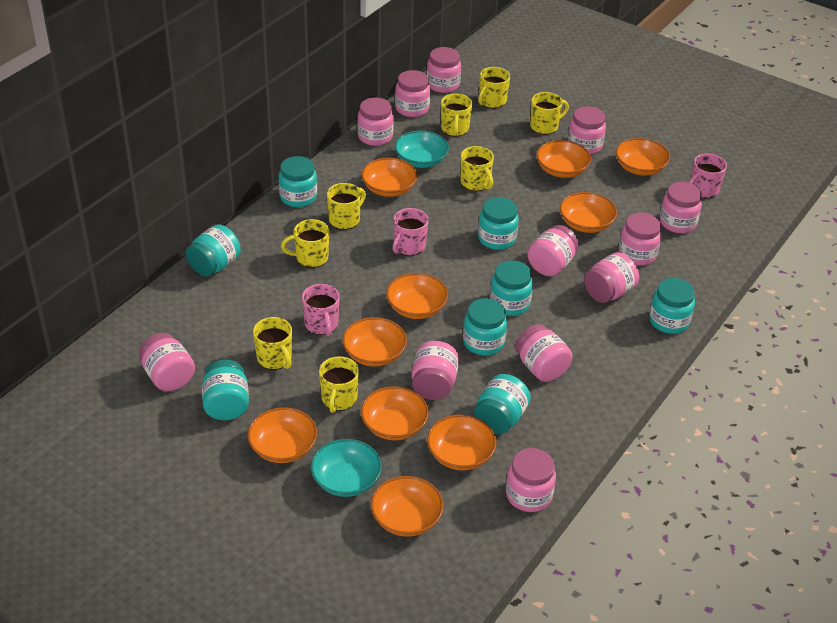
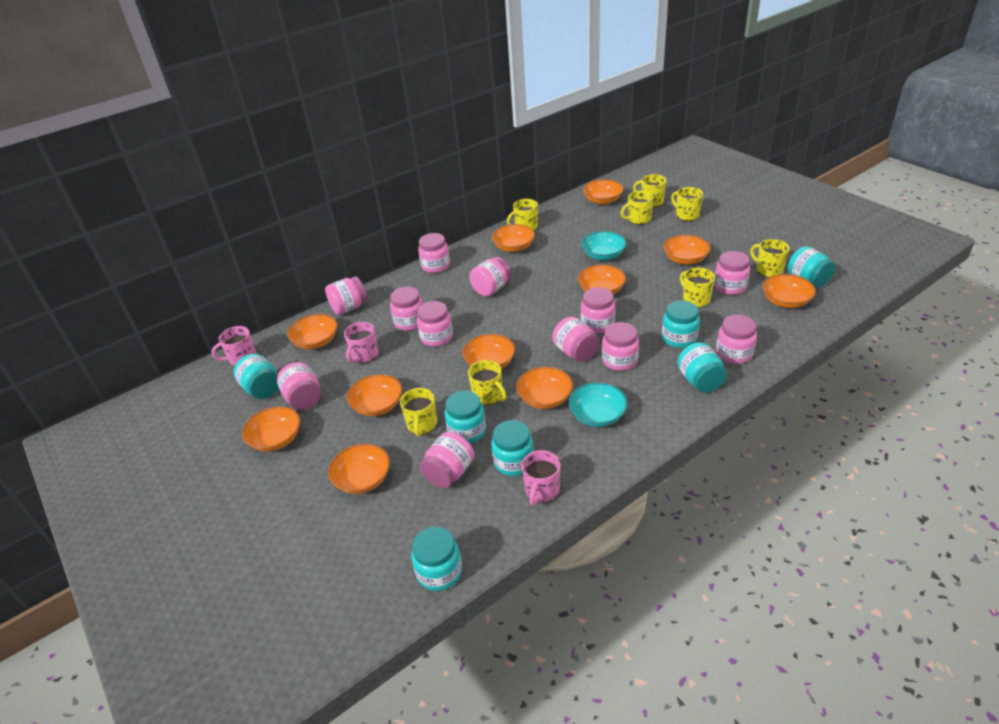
orange bowl: 10 -> 11
turquoise jar: 8 -> 7

